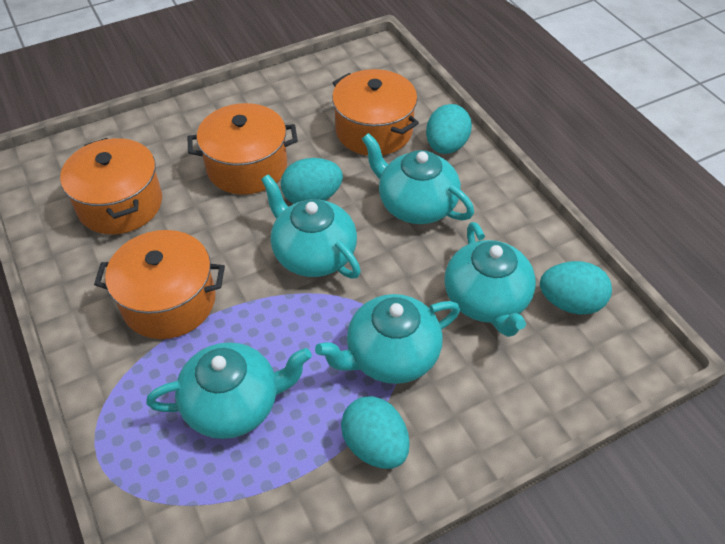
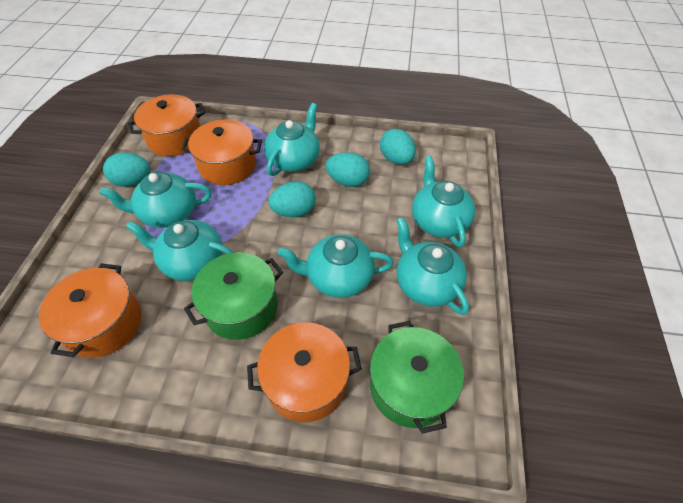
green pot: 0 -> 2
turquoise teapot: 5 -> 6

